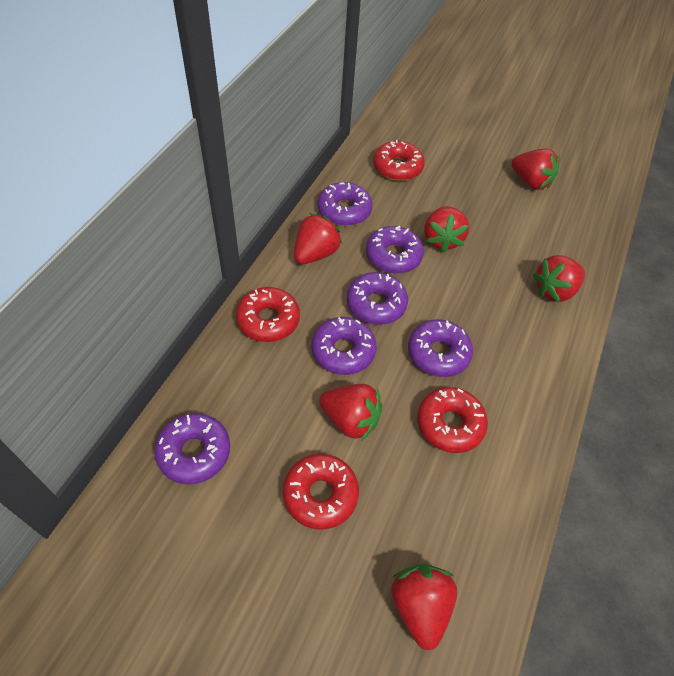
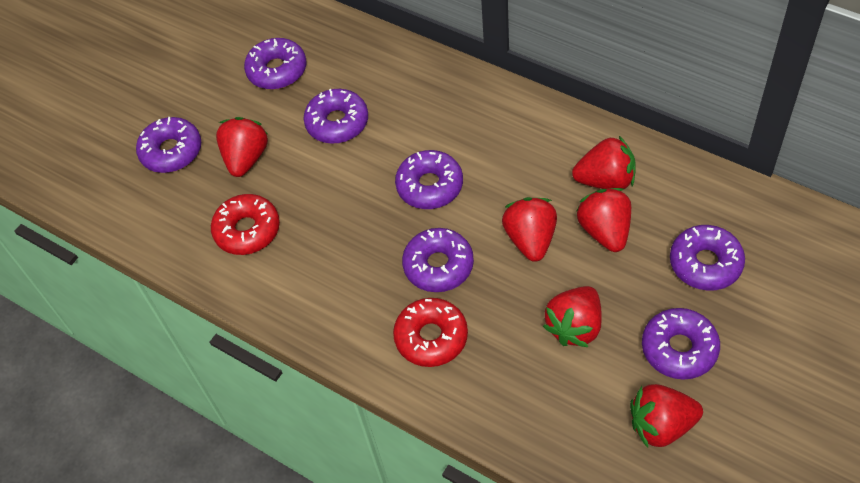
purple donut: 6 -> 7
red donut: 4 -> 2

